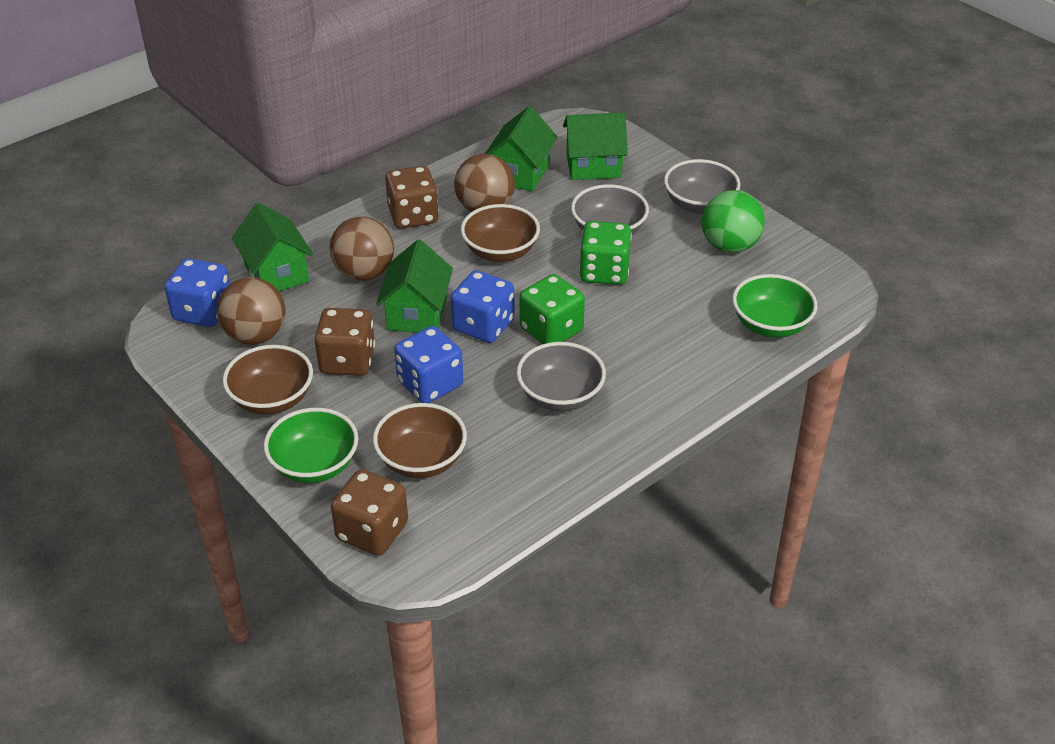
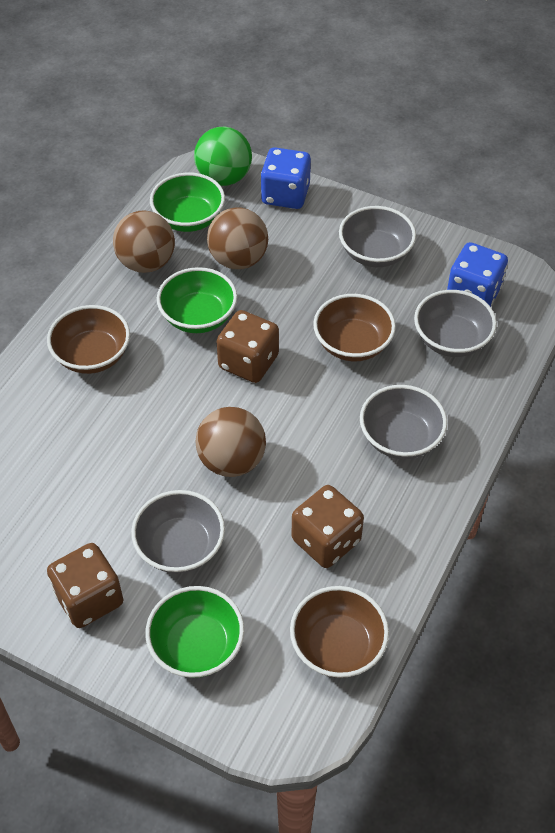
blue dice: 3 -> 2
green bowl: 2 -> 3
green dice: 2 -> 0
green house: 4 -> 0
grey bowl: 3 -> 4

